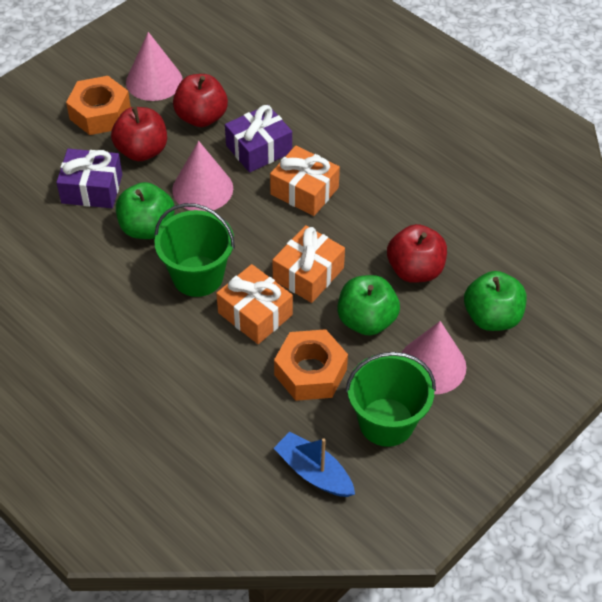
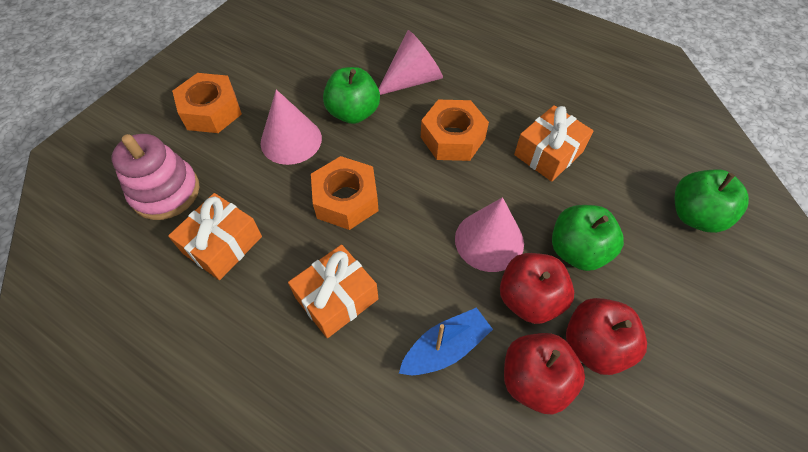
green bucket: 2 -> 0
orange nut: 2 -> 3
pink stacking toy: 0 -> 1
purple gift: 2 -> 0

